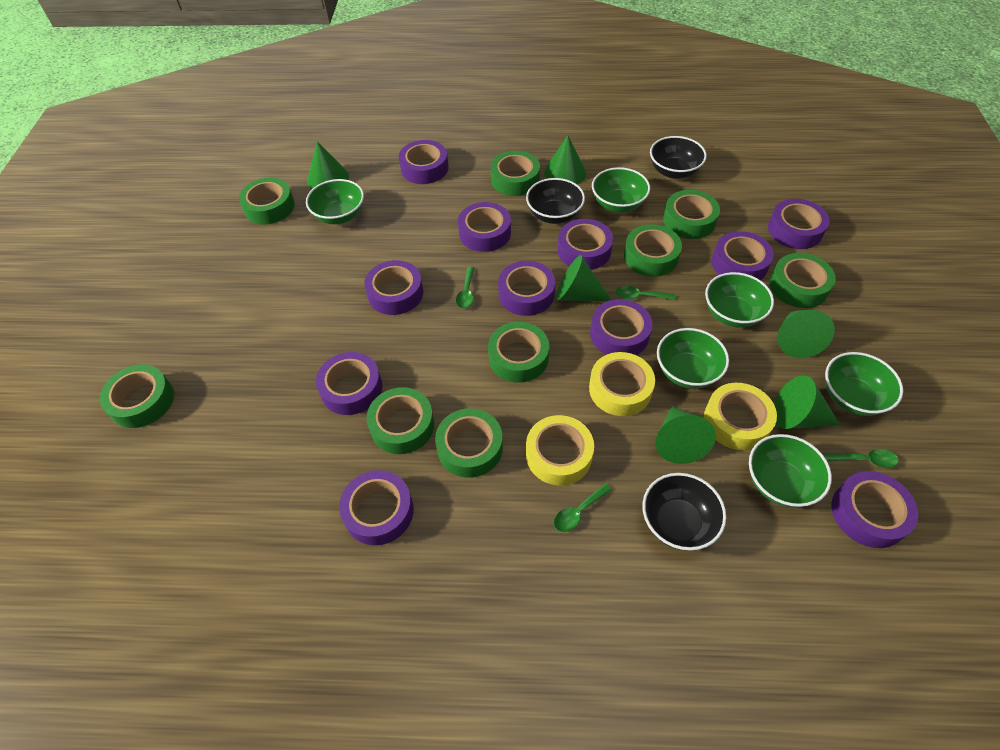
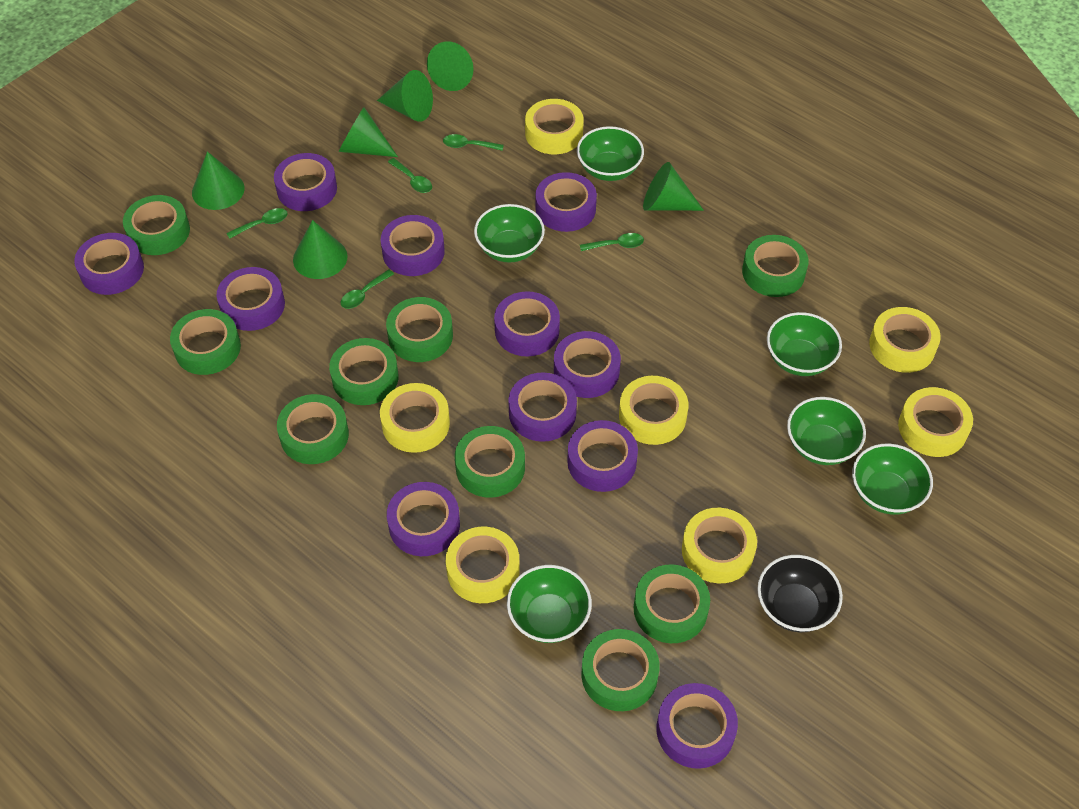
black bowl: 3 -> 1
green spoon: 4 -> 5
yellow tape: 3 -> 7

